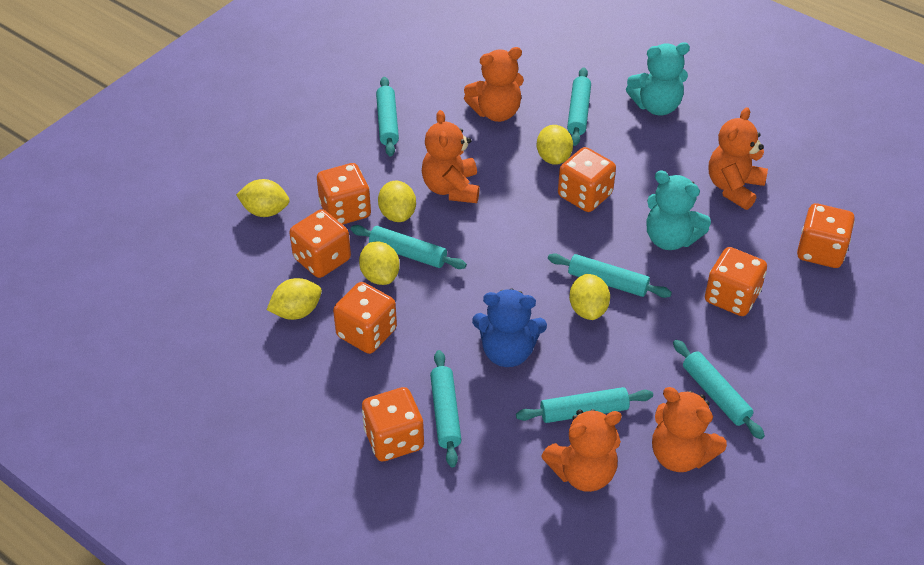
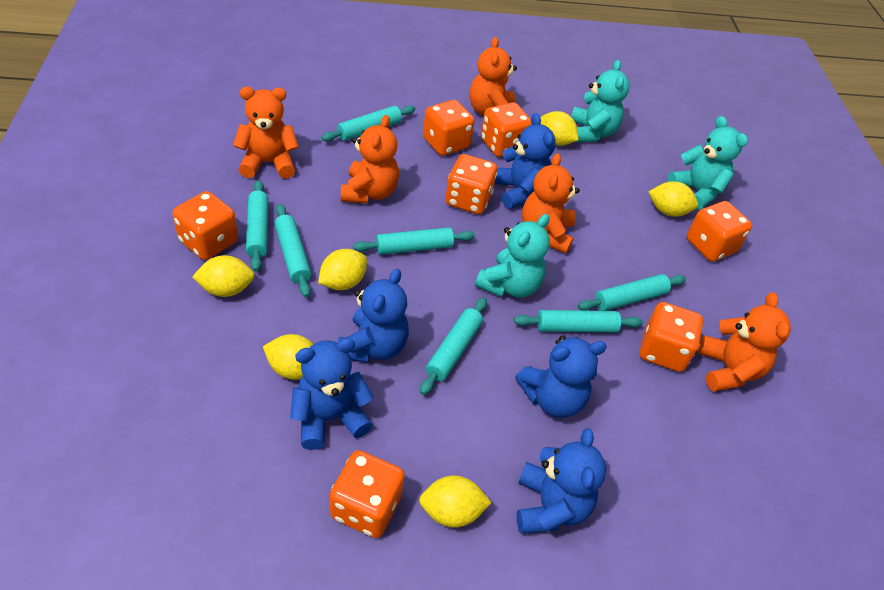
blue teddy bear: 1 -> 5
turquoise teddy bear: 2 -> 3

